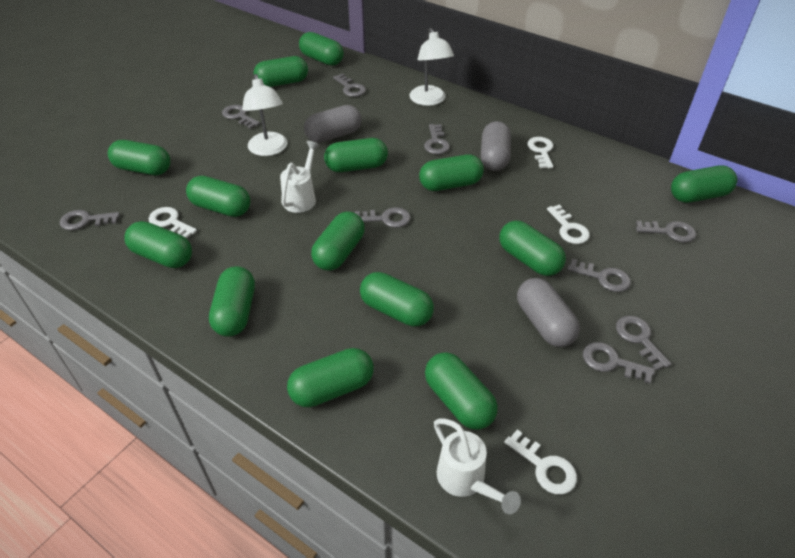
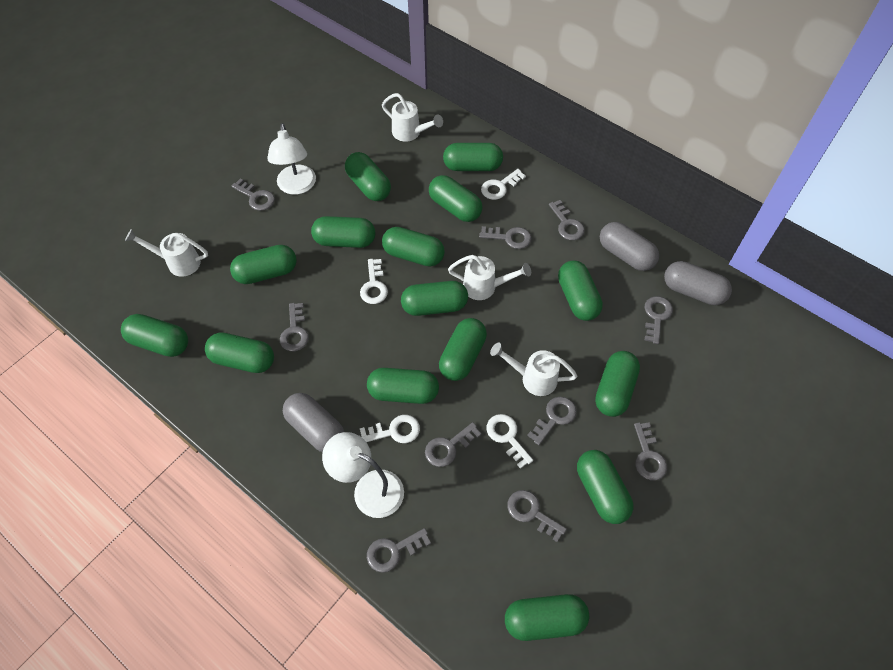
green capsule: 14 -> 15
grey key: 9 -> 10
white watering can: 2 -> 4

